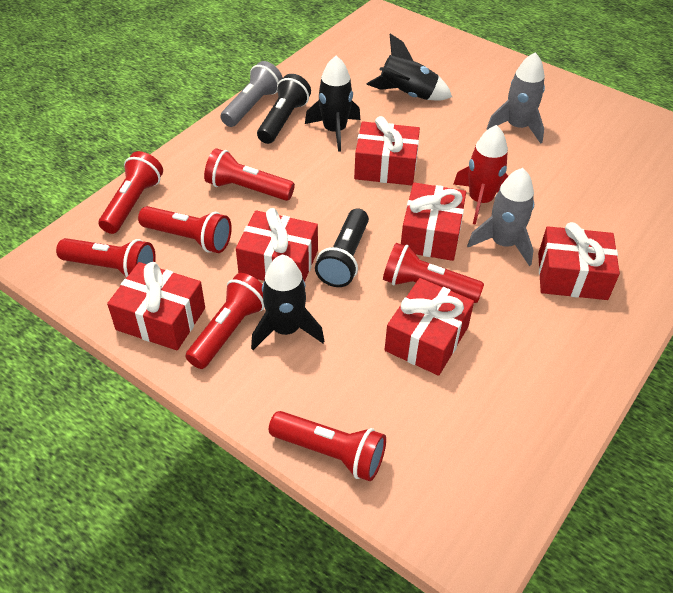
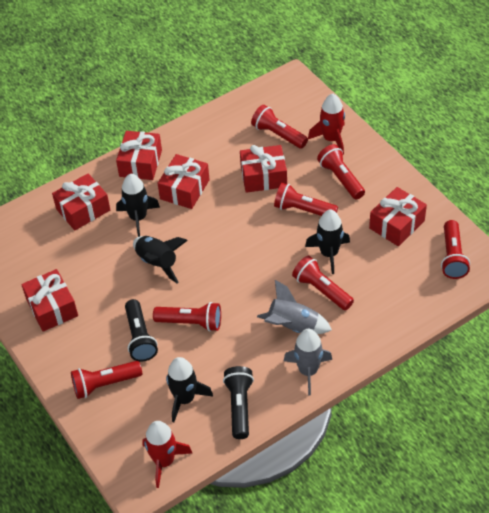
black rocket: 3 -> 4
grey flashlight: 1 -> 0
red rocket: 1 -> 2

